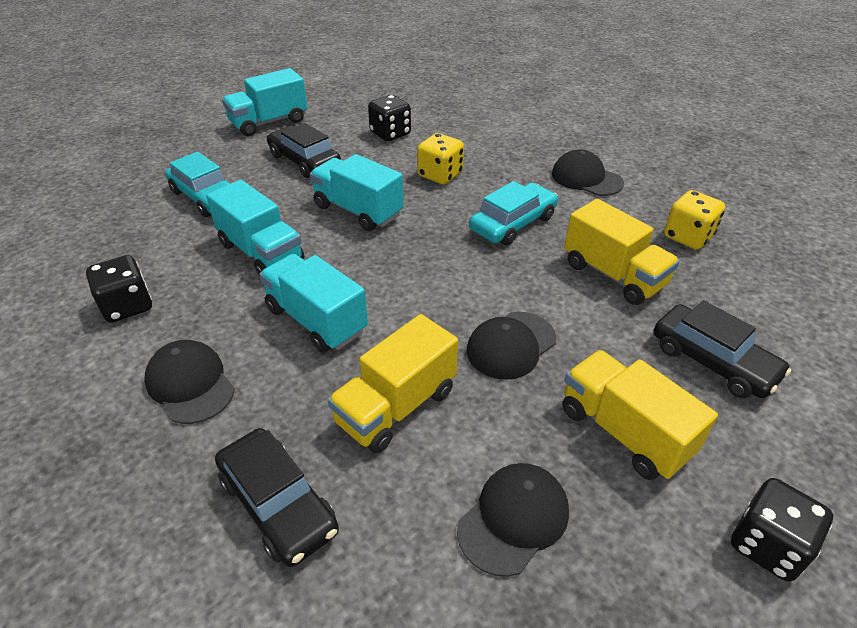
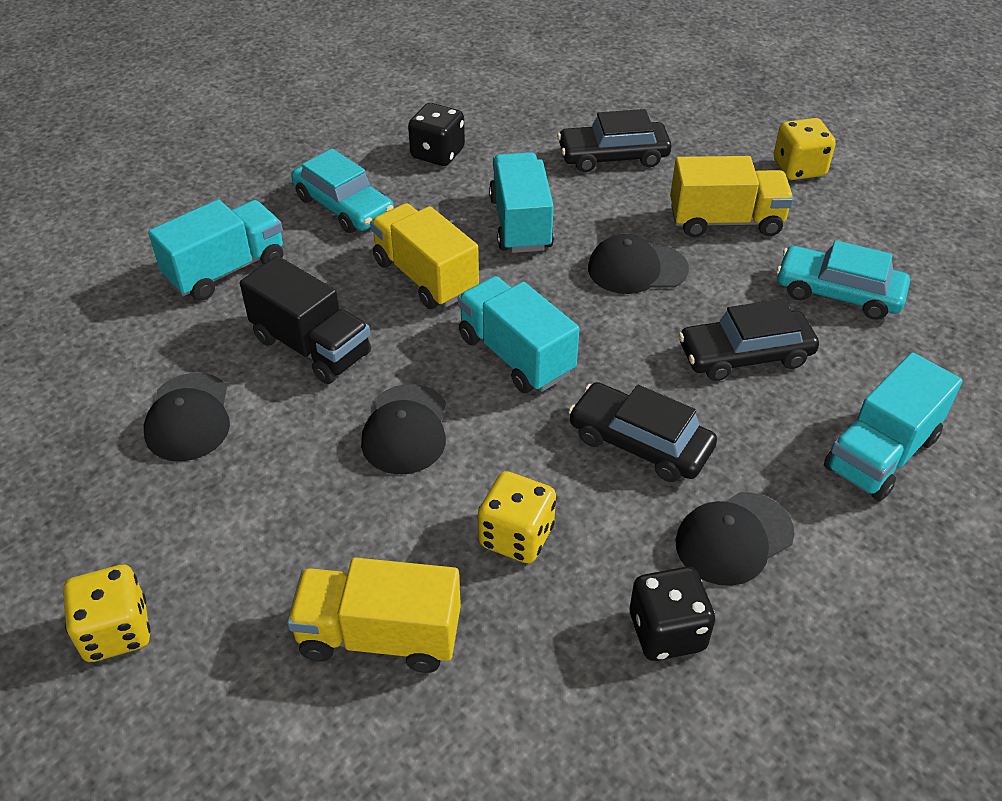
black dice: 3 -> 2
black truck: 0 -> 1
yellow dice: 2 -> 3

